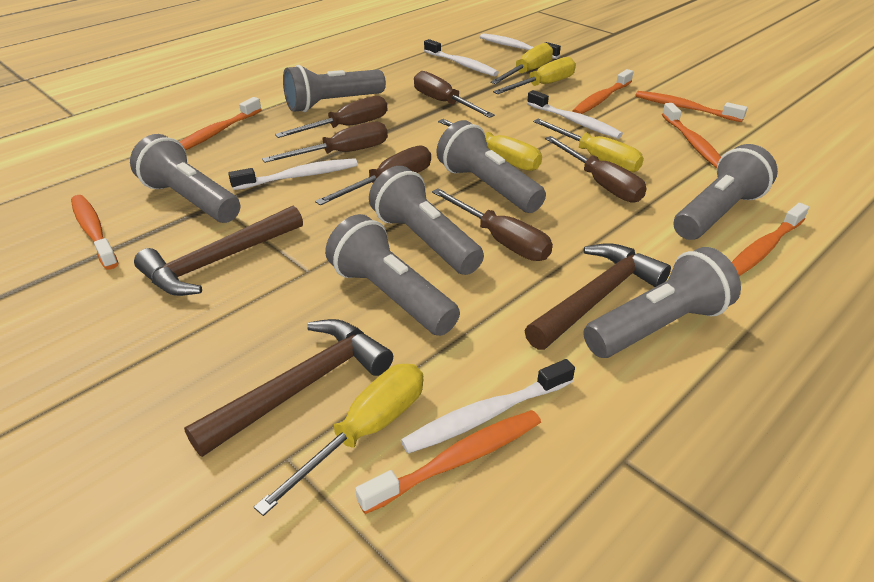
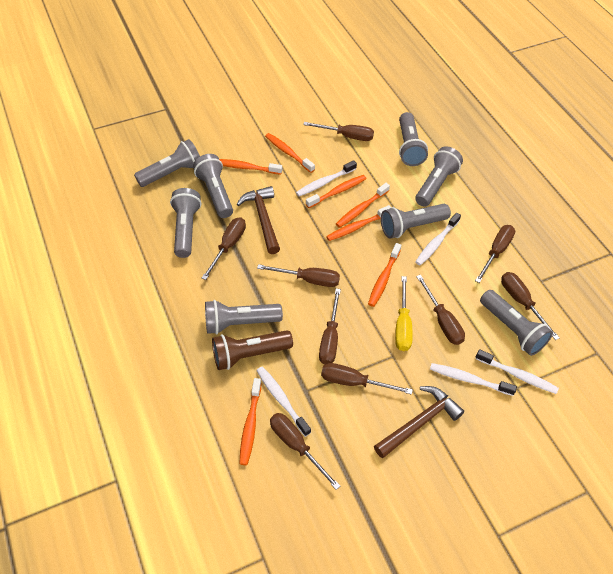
brown flashlight: 0 -> 1
brown hammer: 3 -> 2
brown screwdriver: 6 -> 9
grey flashlight: 7 -> 8
yellow screwdriver: 5 -> 1

